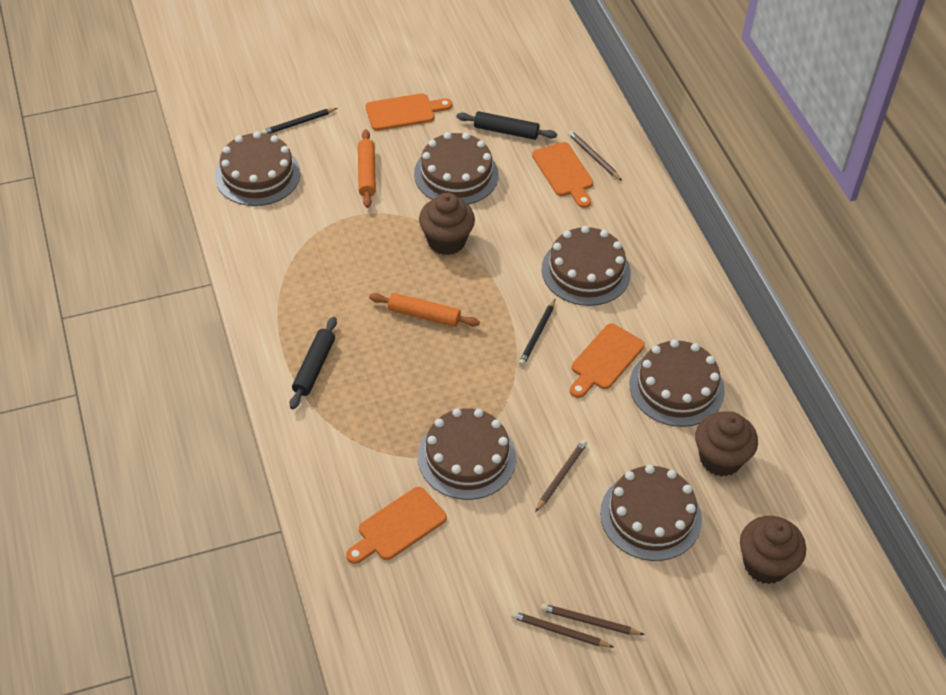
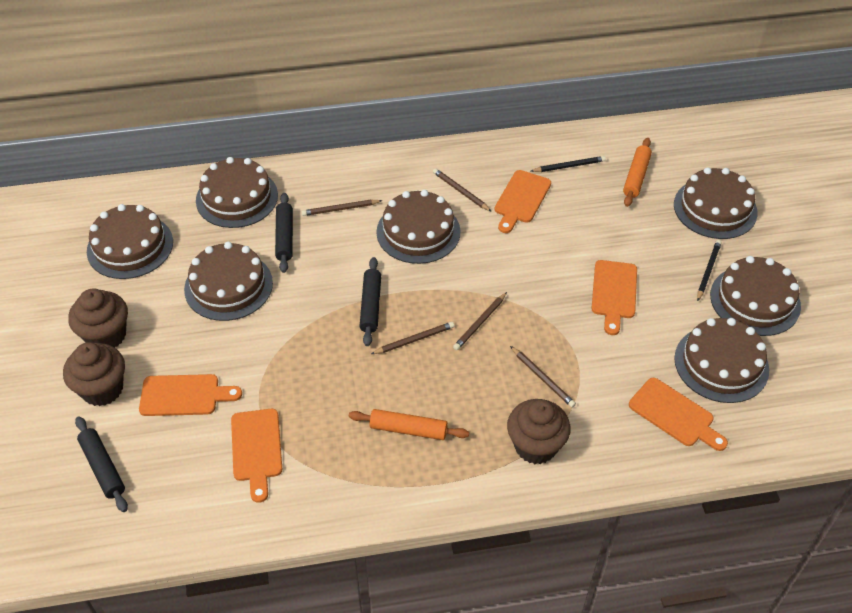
black rolling pin: 2 -> 3
brown cake: 6 -> 7
brown pencil: 4 -> 5
orange cutting board: 4 -> 5

